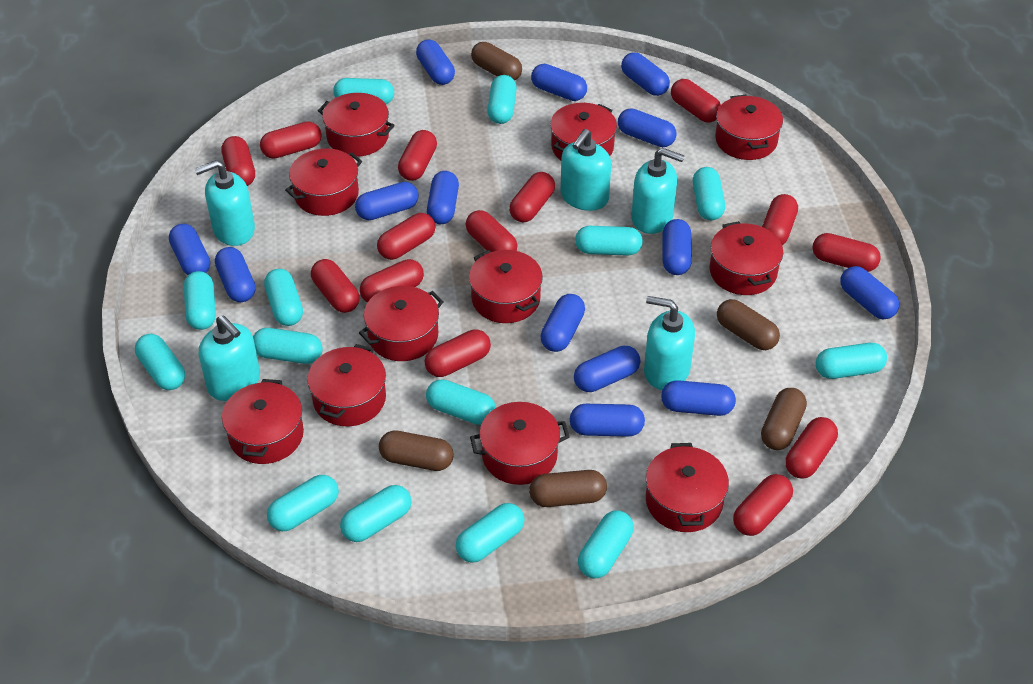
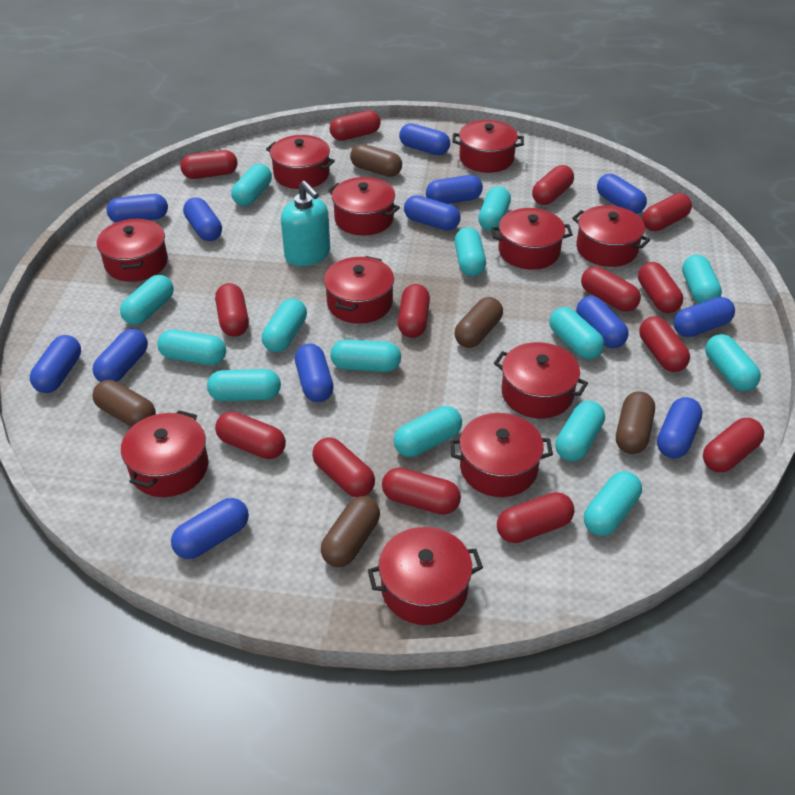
blue capsule: 14 -> 13
turquoise soap dispenser: 5 -> 1

